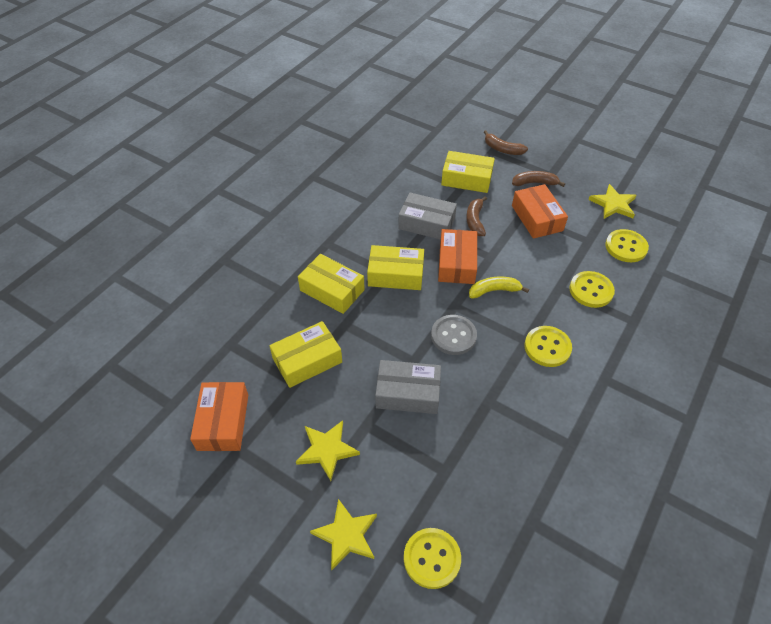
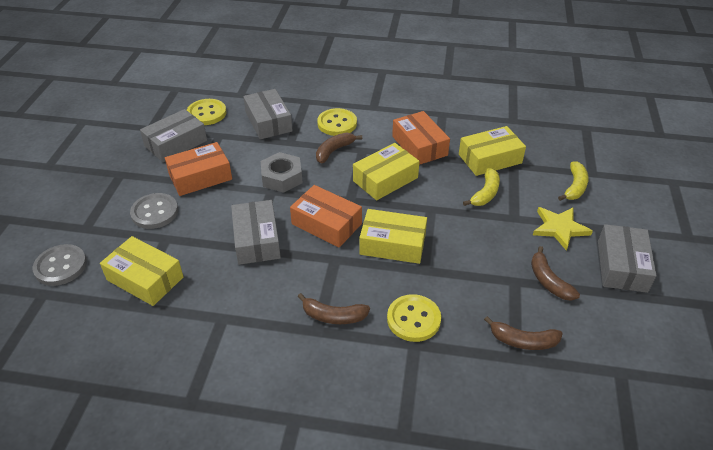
brown banana: 3 -> 4
grey box: 2 -> 4
grey button: 1 -> 2
grey nut: 0 -> 1
yellow banana: 1 -> 2
yellow button: 4 -> 3
yellow star: 3 -> 1

